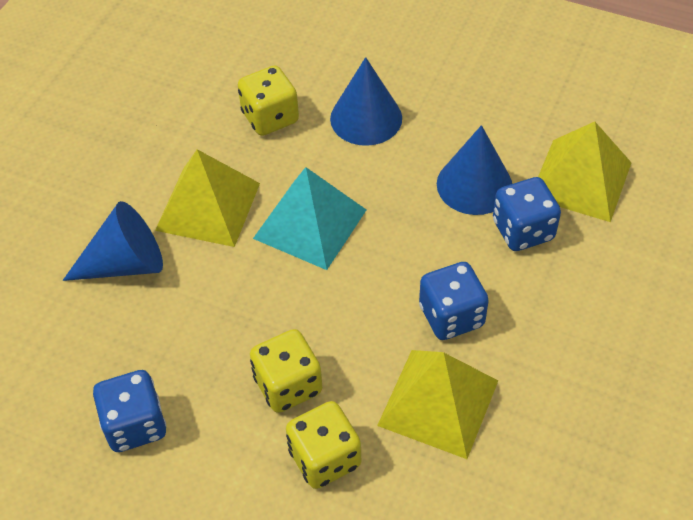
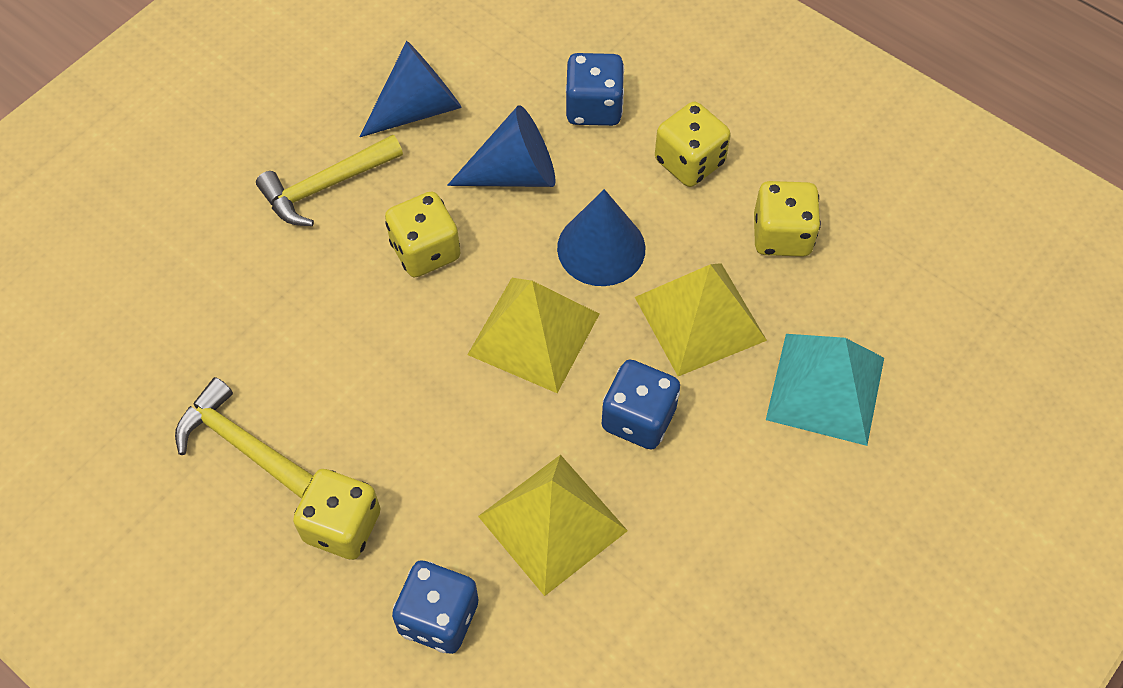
yellow dice: 3 -> 4
yellow hammer: 0 -> 2

